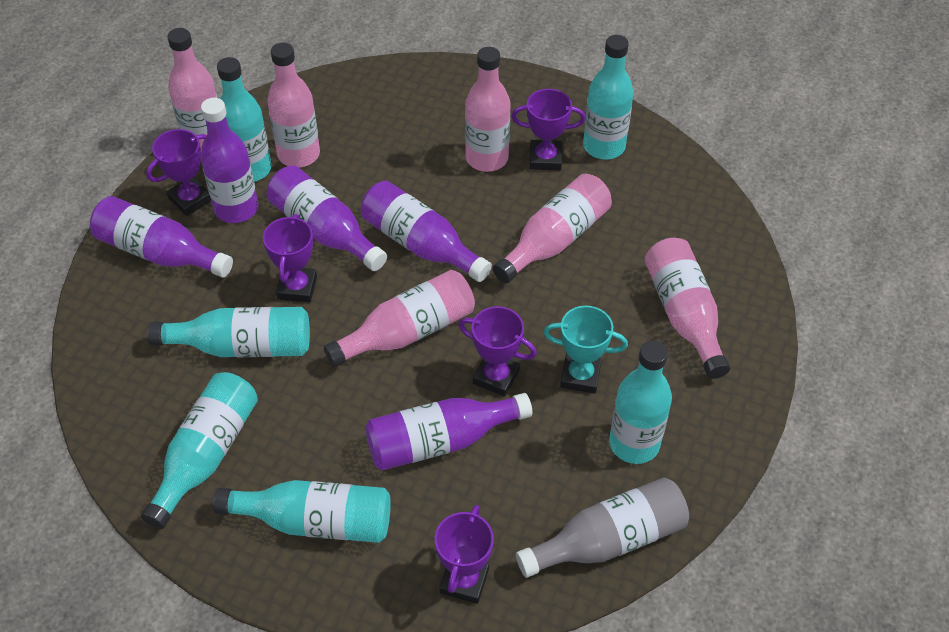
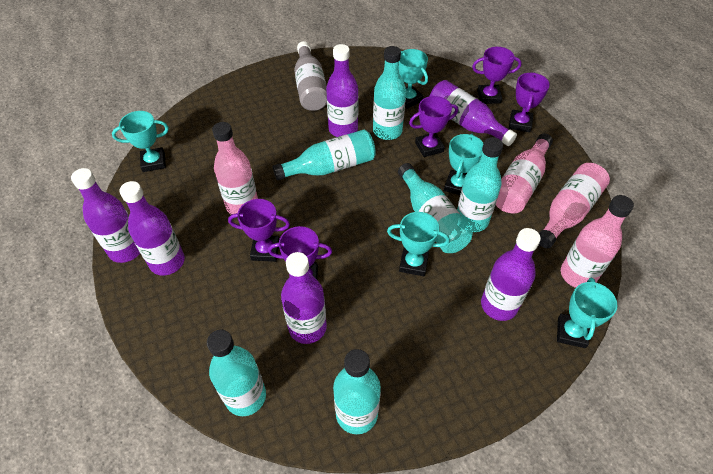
pink bottle: 6 -> 4
purple bottle: 5 -> 6
turquoise trophy: 1 -> 5

